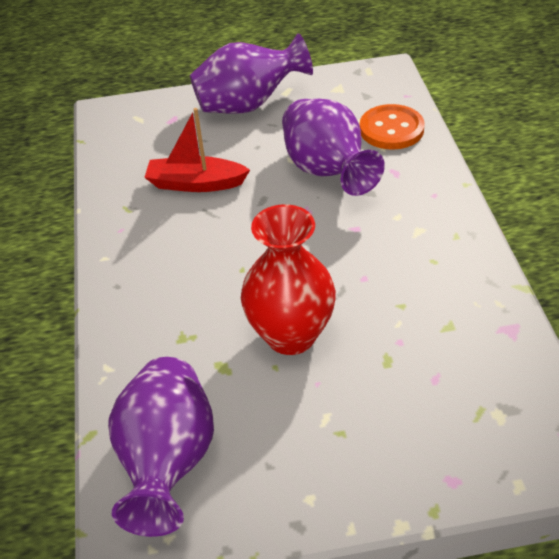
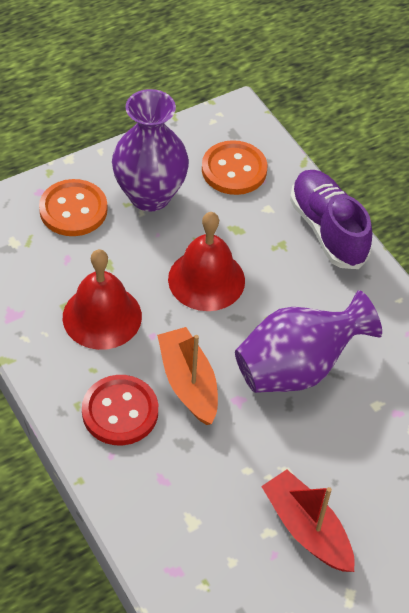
orange boat: 0 -> 1
orange button: 1 -> 2
purple shoe: 0 -> 1
purple vase: 3 -> 2
red bell: 0 -> 2
red button: 0 -> 1
red vase: 1 -> 0

